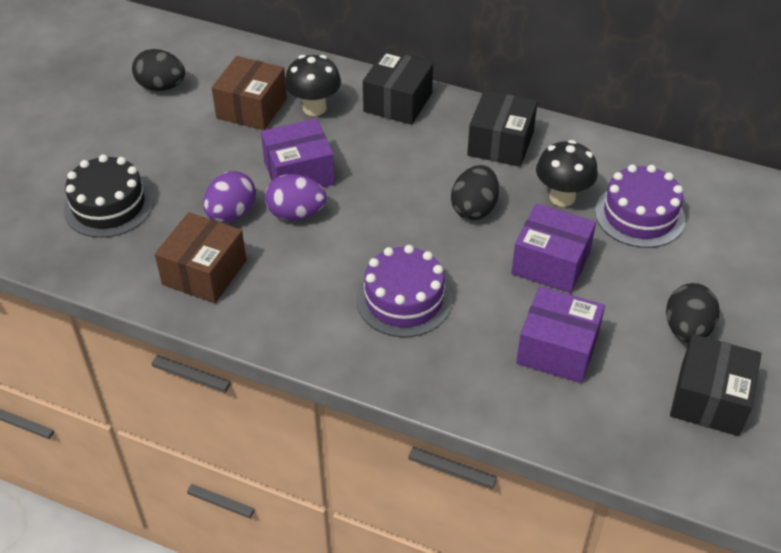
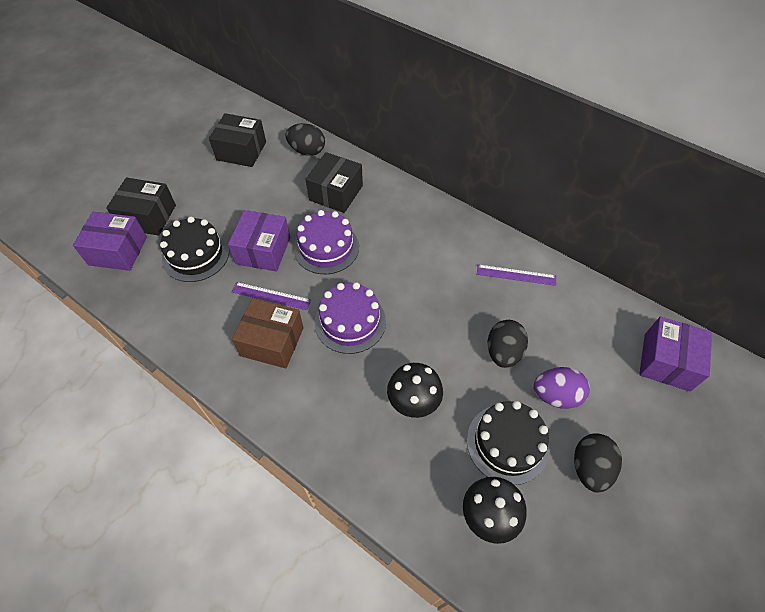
black cake: 1 -> 2
brown box: 2 -> 1
purple egg: 2 -> 1
purple ruler: 0 -> 2

